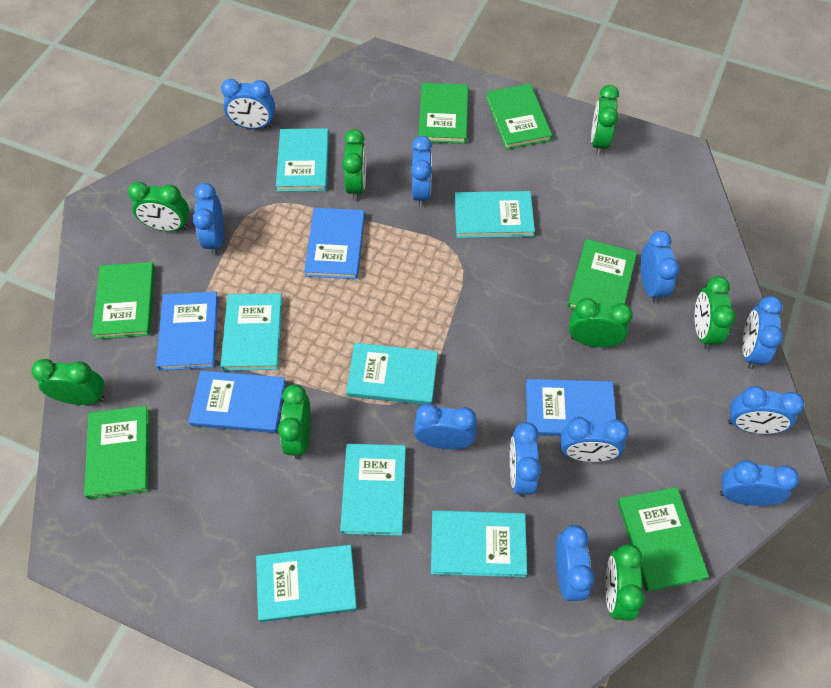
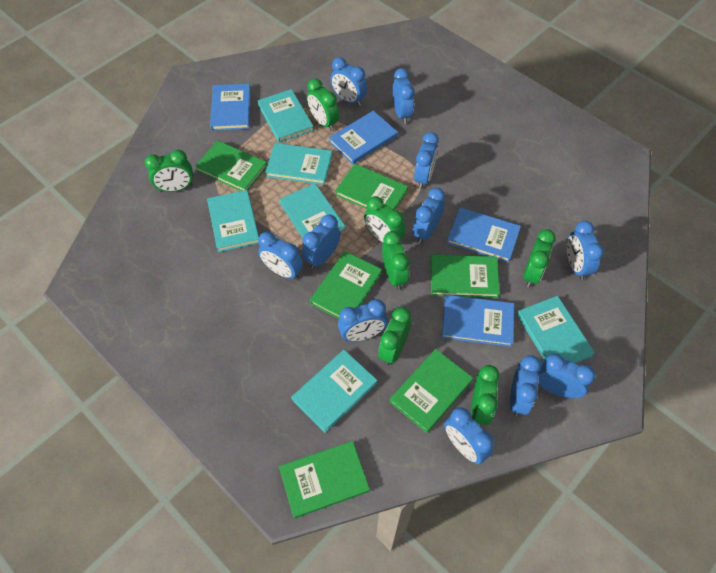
green clock: 8 -> 7
turquoise book: 7 -> 6

